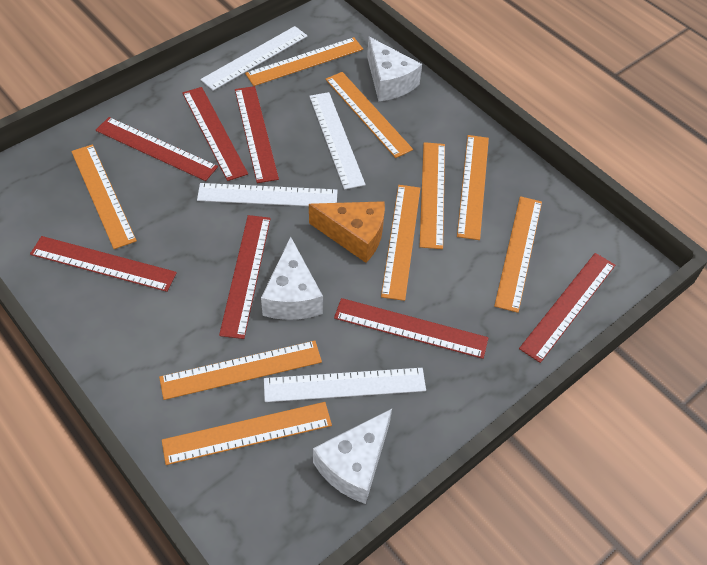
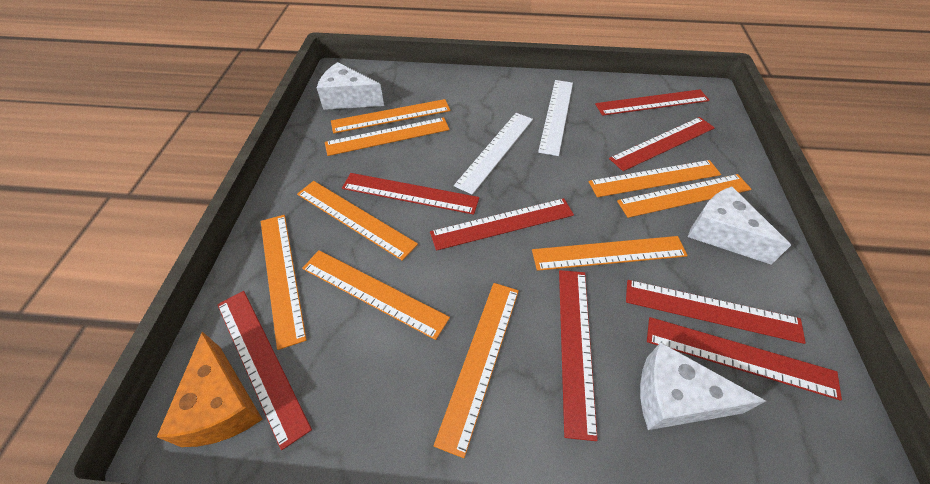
red ruler: 7 -> 8
white ruler: 4 -> 2

